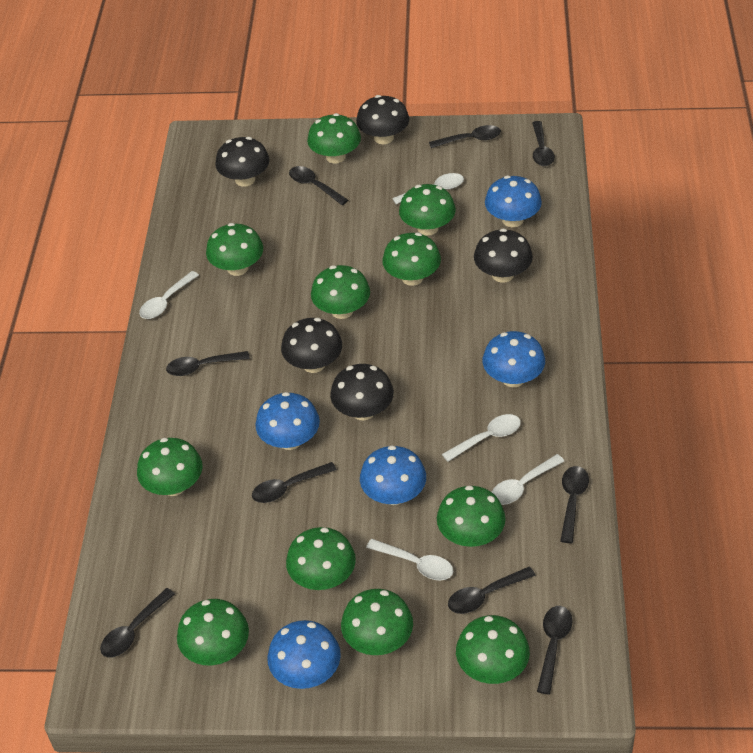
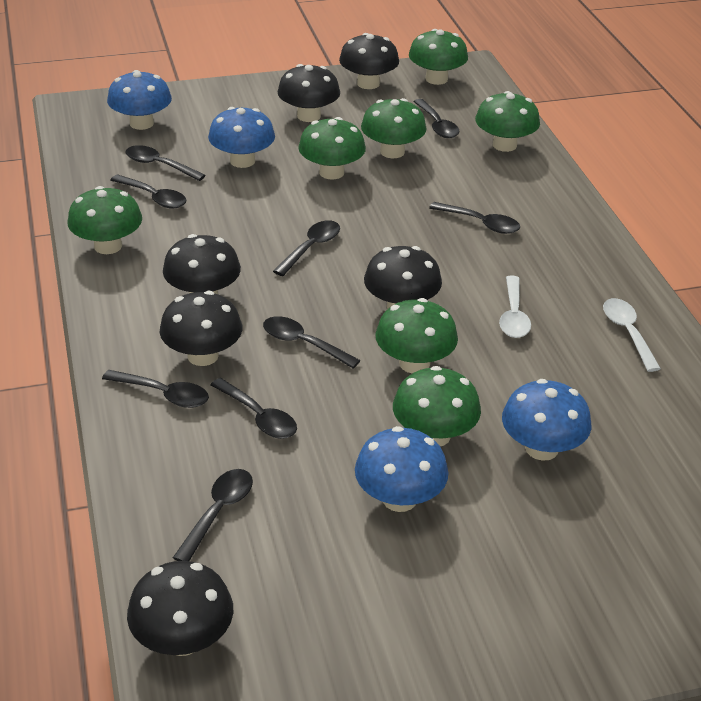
black mushroom: 5 -> 6
blue mushroom: 5 -> 4
green mushroom: 11 -> 7
white spoon: 5 -> 2

